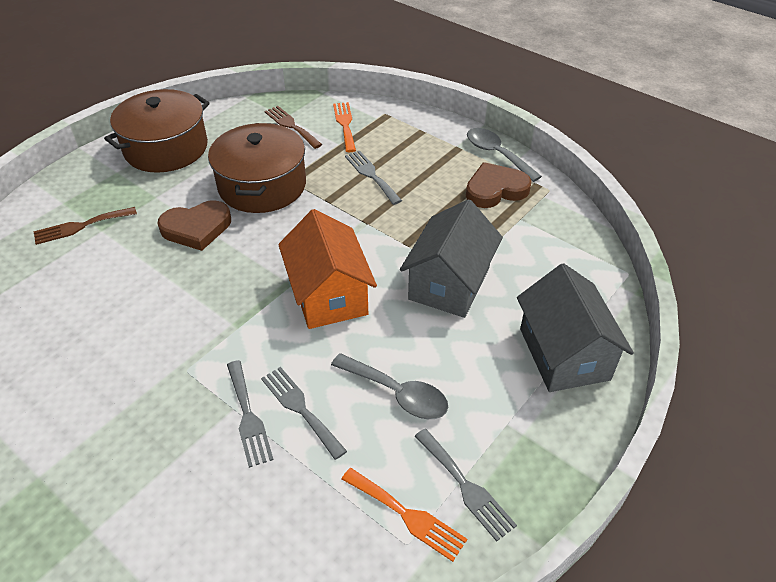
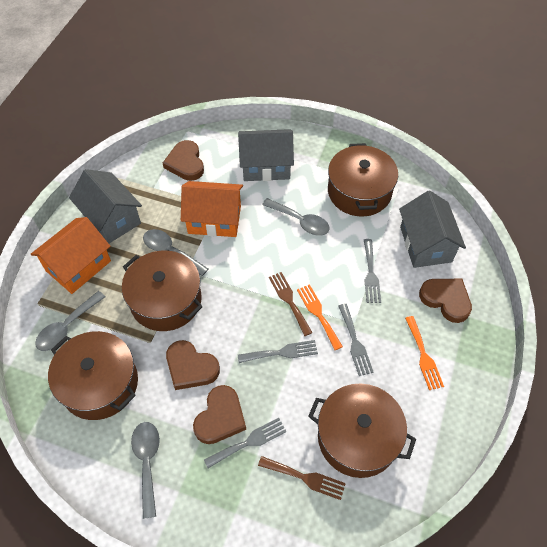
brown heart: 2 -> 4
brown pot: 2 -> 4
grey house: 2 -> 3
grey spoon: 2 -> 4
orange house: 1 -> 2

